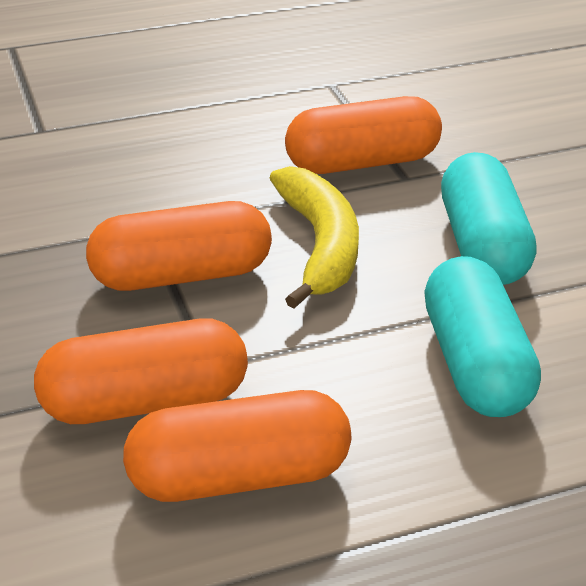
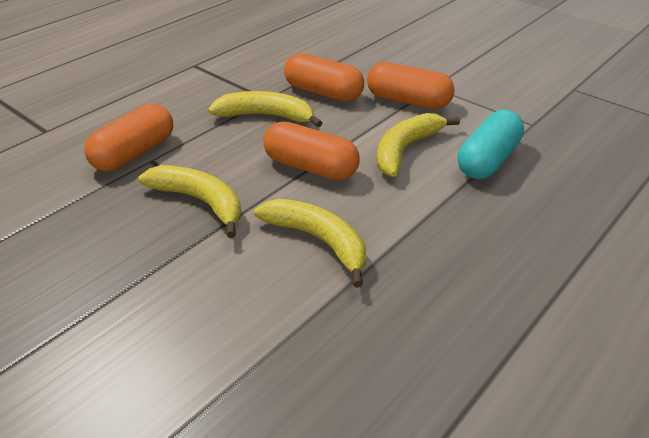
turquoise capsule: 2 -> 1
yellow banana: 1 -> 4

